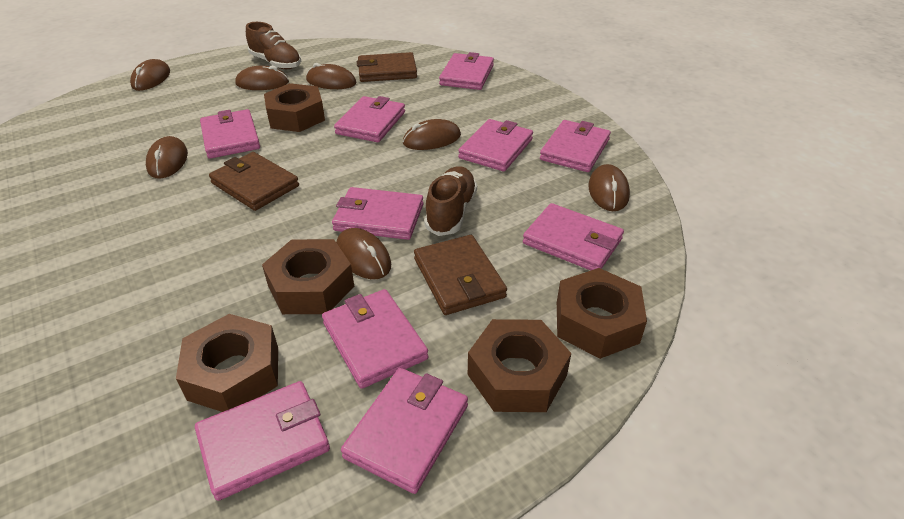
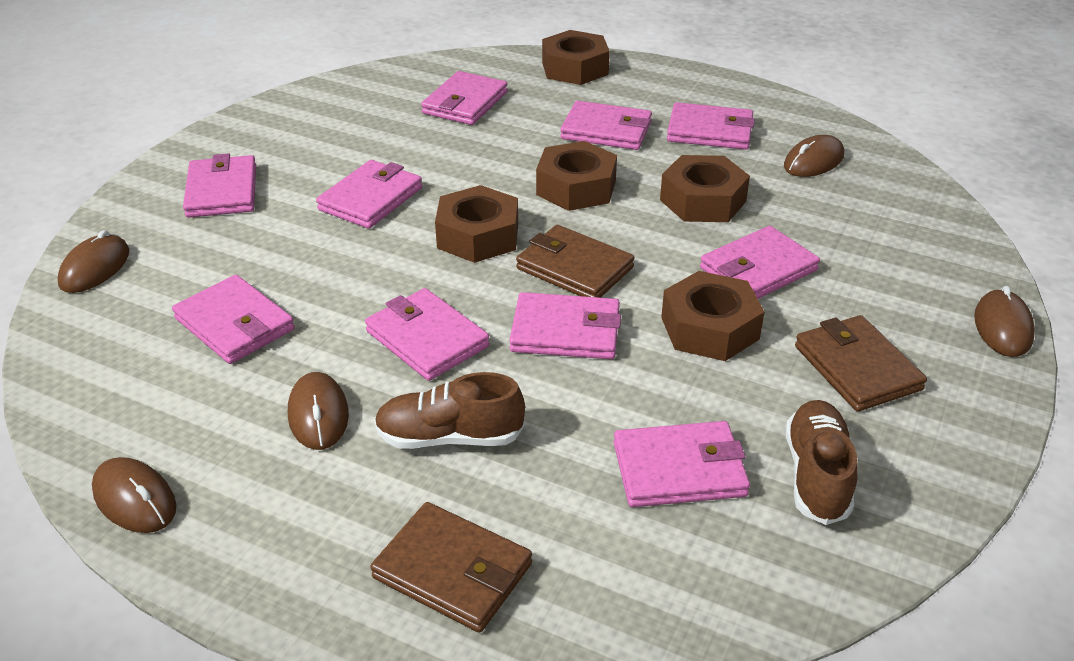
brown mouse: 7 -> 5

